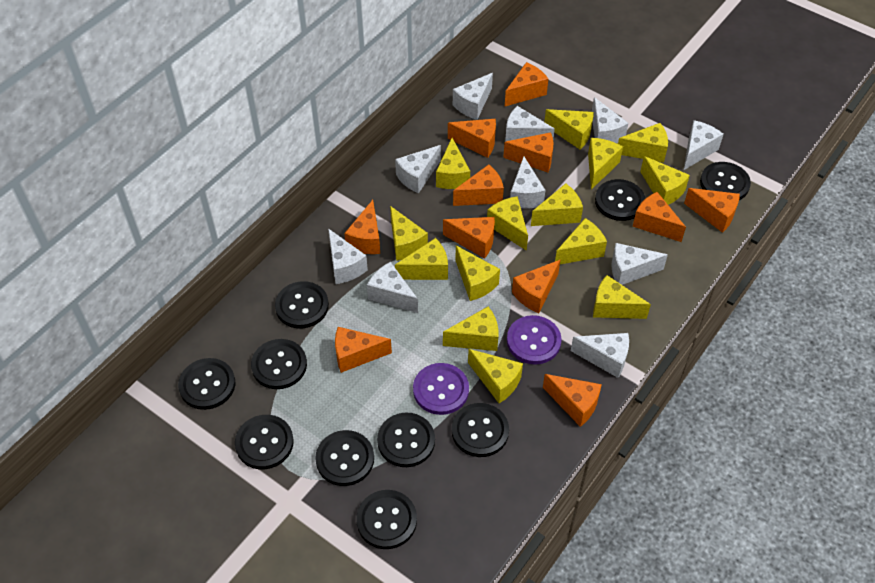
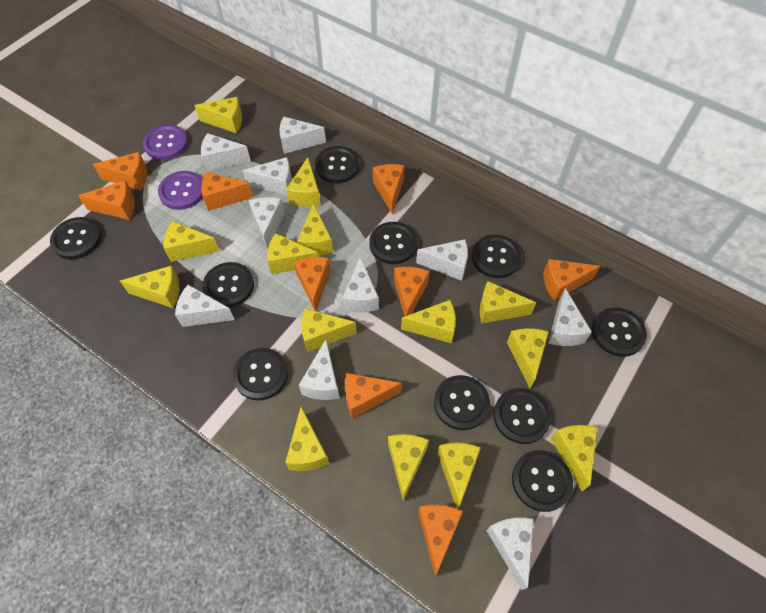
orange cheese: 11 -> 9

